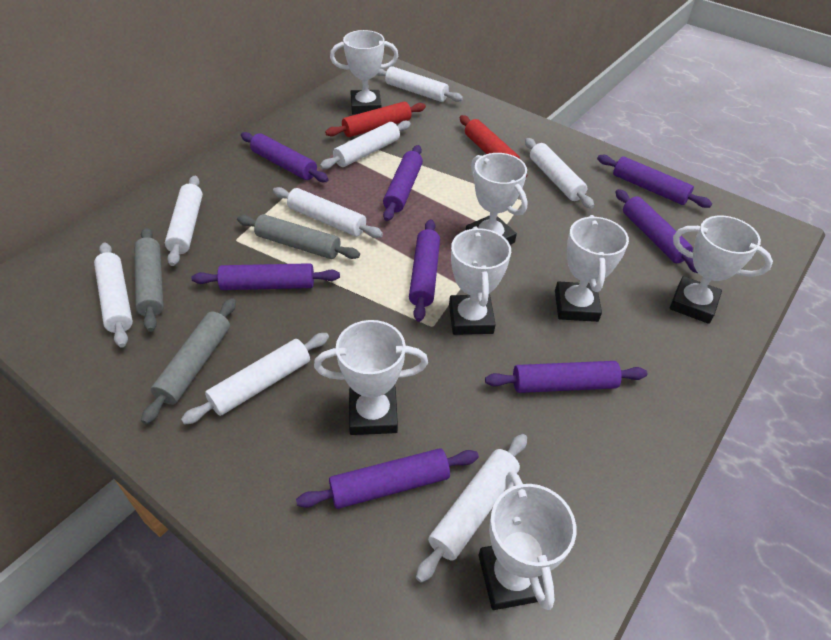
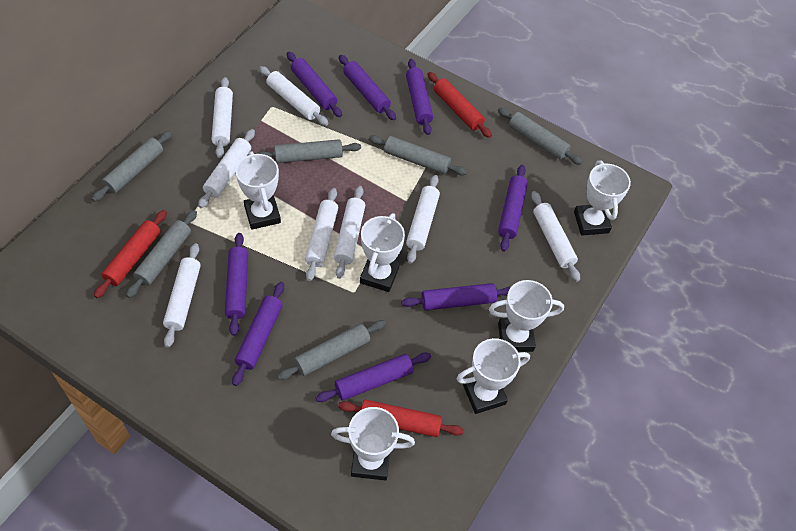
grey rolling pin: 3 -> 6
red rolling pin: 2 -> 3
white trophy: 7 -> 6

